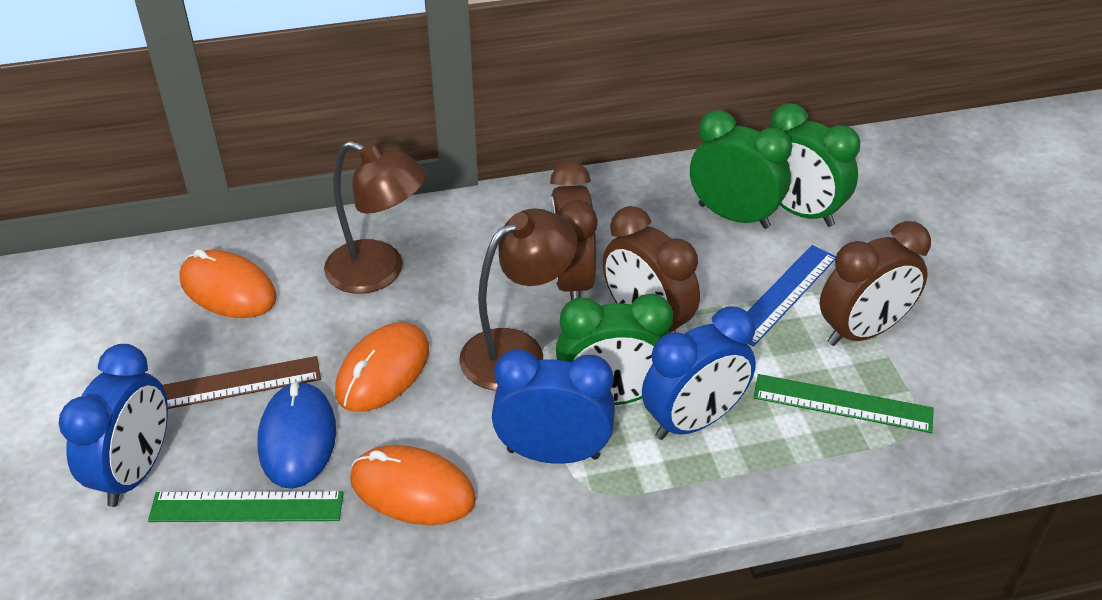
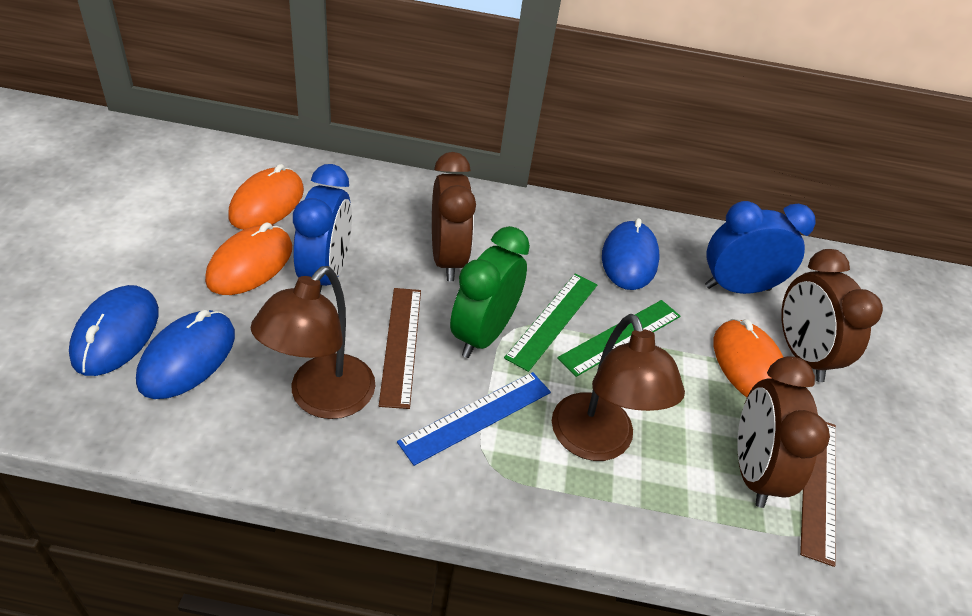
blue clock: 3 -> 2
blue mouse: 1 -> 3
brown ruler: 1 -> 2
green clock: 3 -> 1

